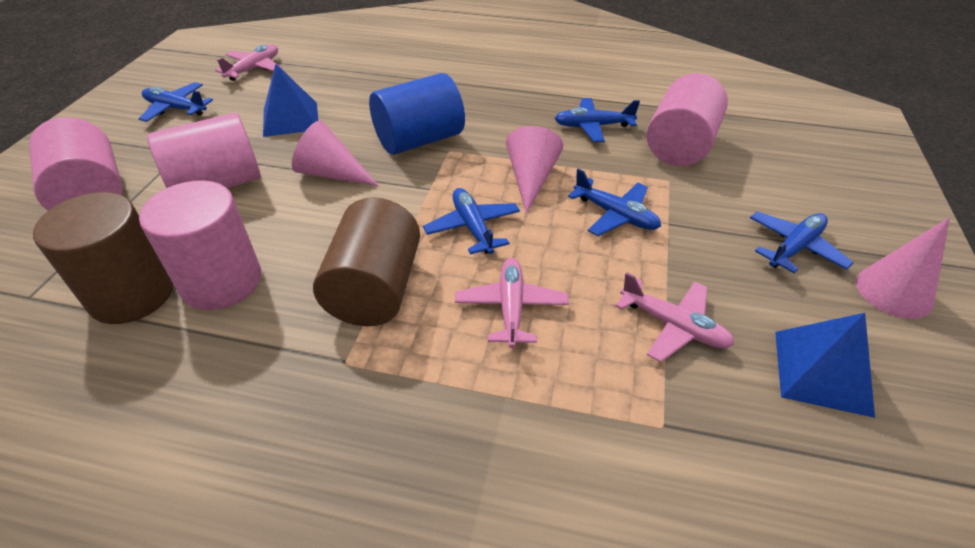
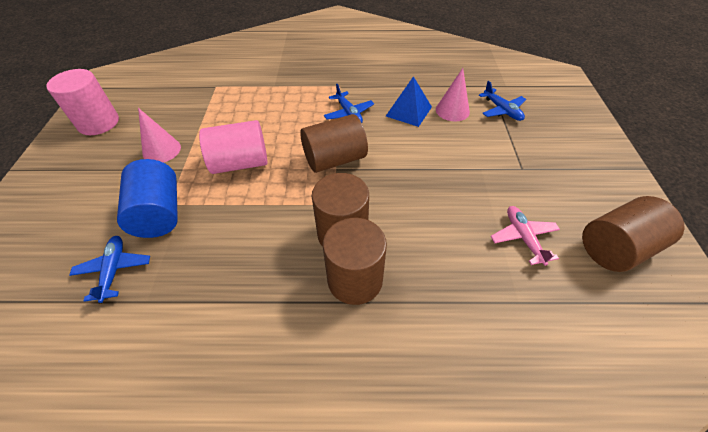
blue plane: 5 -> 3
blue pyramid: 2 -> 1
brown cylinder: 2 -> 4
pink cone: 3 -> 2
pink cylinder: 4 -> 2
pink plane: 3 -> 1

